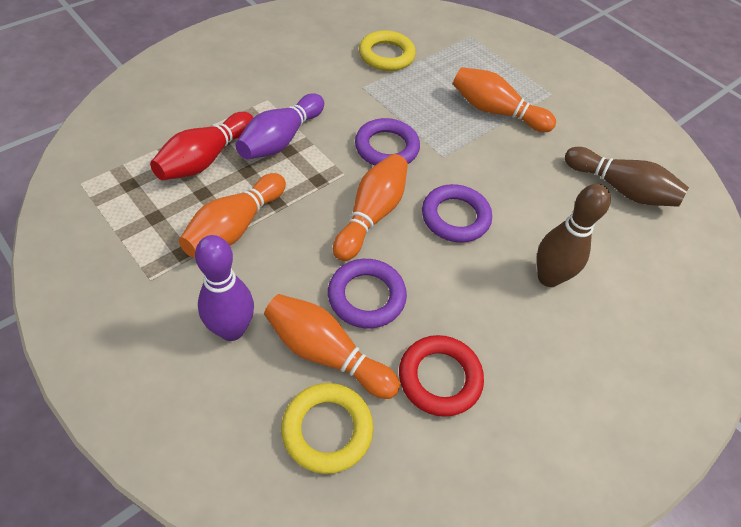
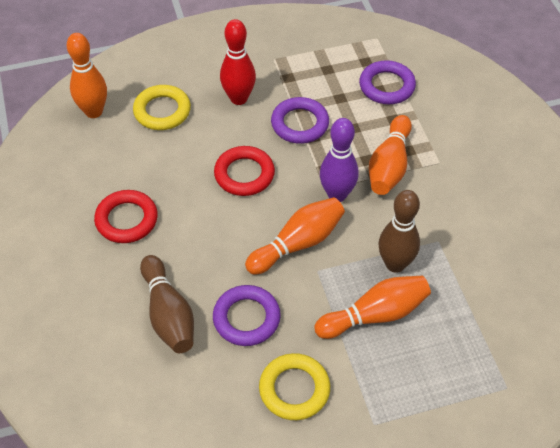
purple bowling pin: 2 -> 1
red ring: 1 -> 2

